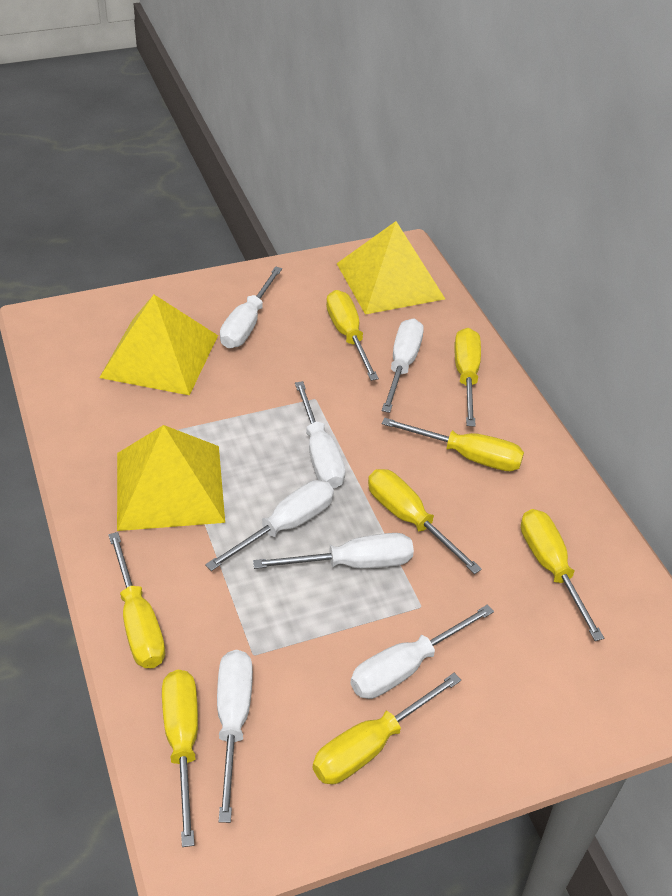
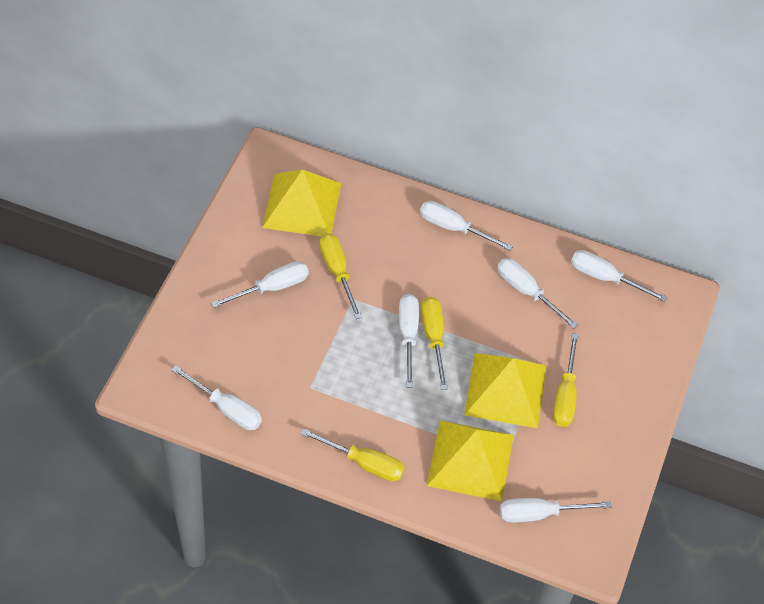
yellow screwdriver: 8 -> 4

